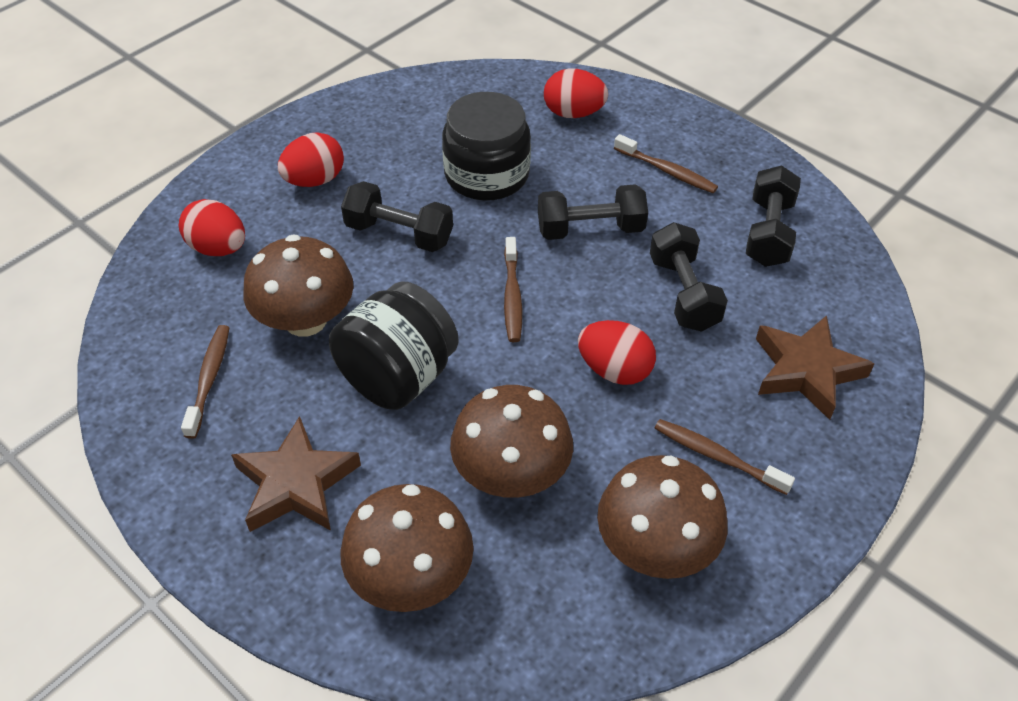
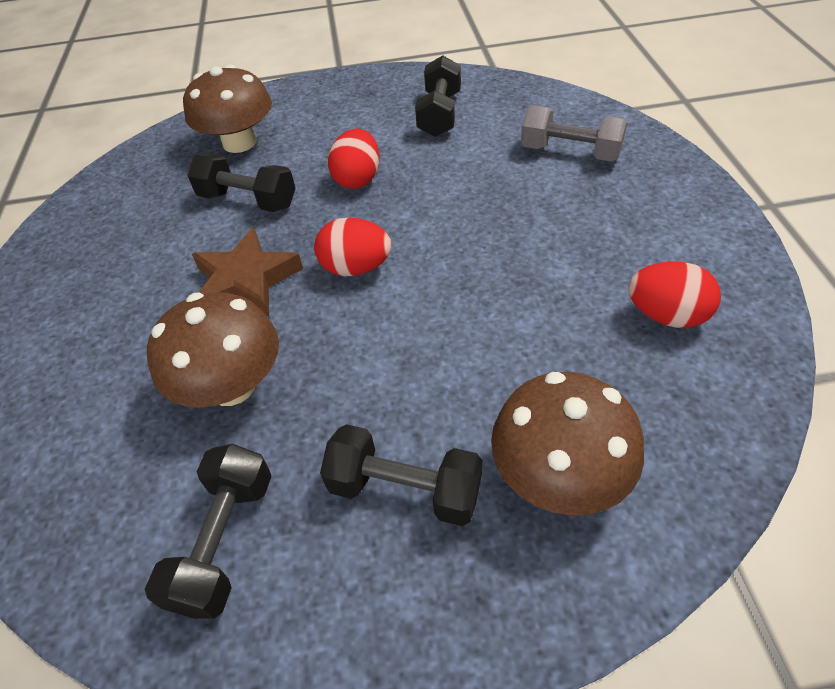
black jar: 2 -> 0
brown mushroom: 4 -> 3
brown star: 2 -> 1
brown toothbrush: 4 -> 0
grey dumbbell: 0 -> 1
red egg: 4 -> 3

